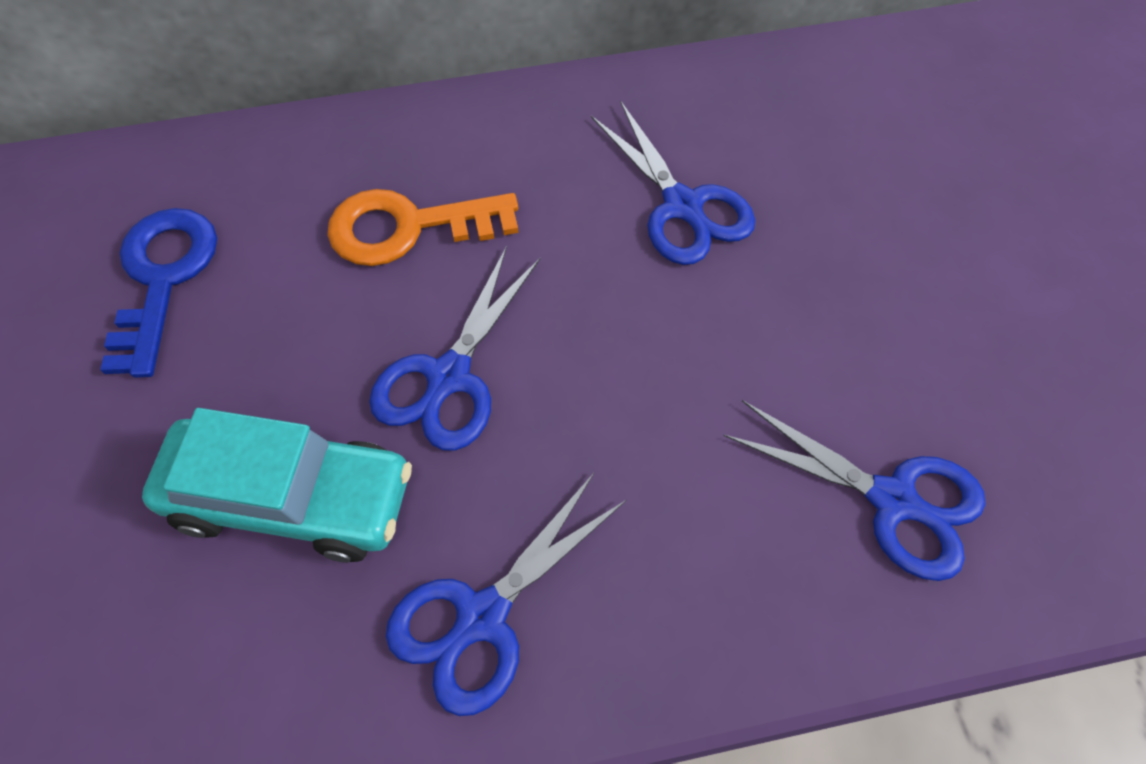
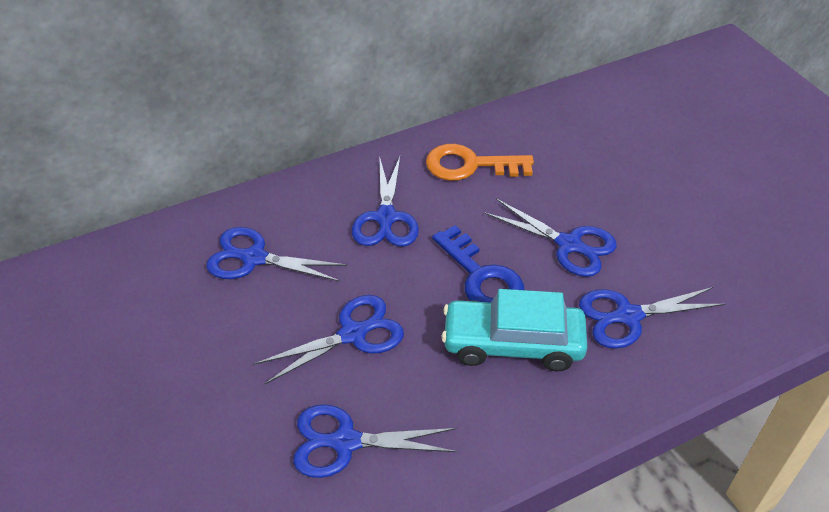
blue scissors: 4 -> 6

